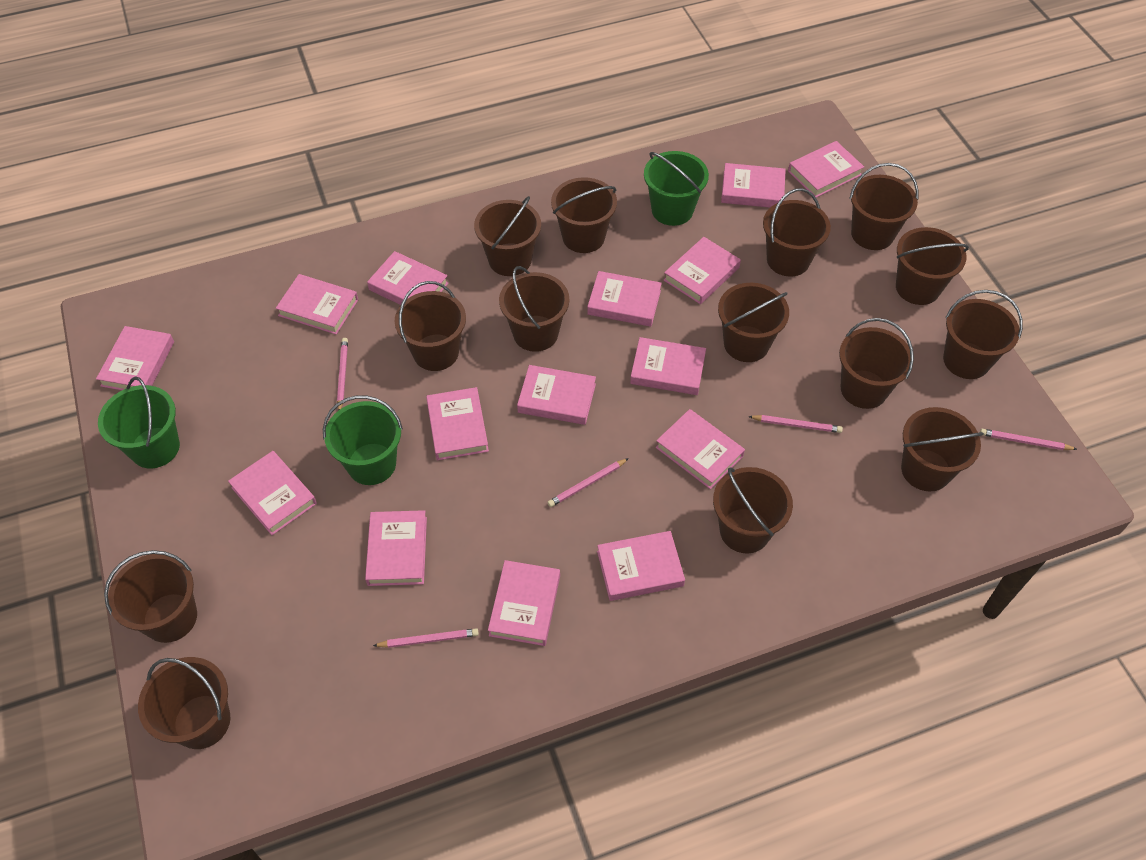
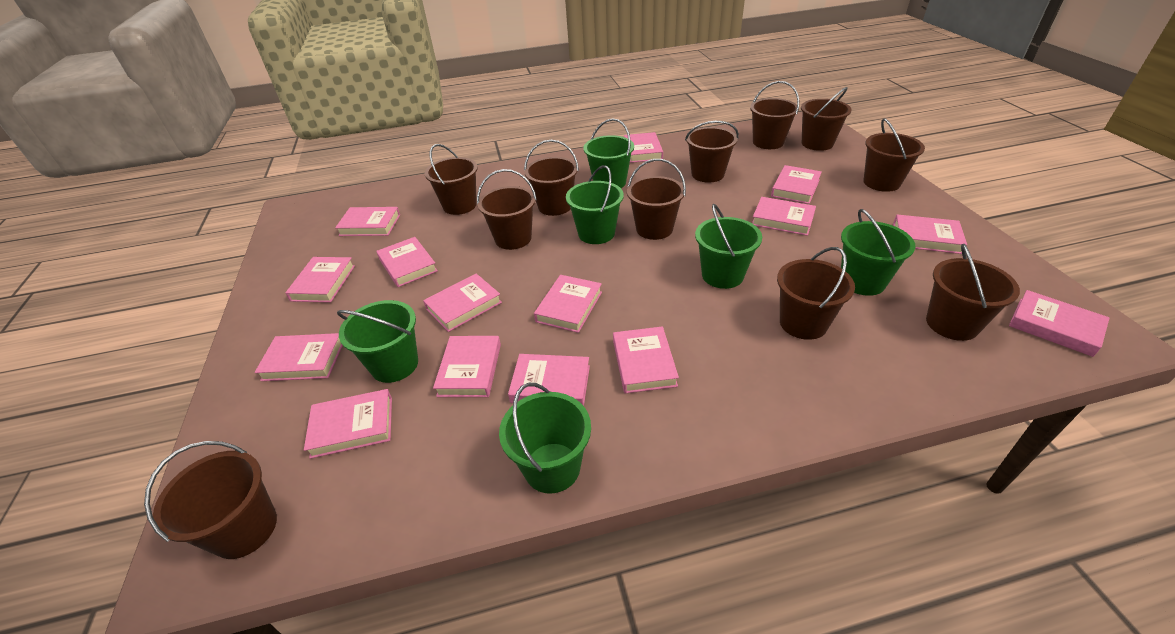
brown bucket: 14 -> 11
green bucket: 3 -> 6
pink pencil: 5 -> 0

